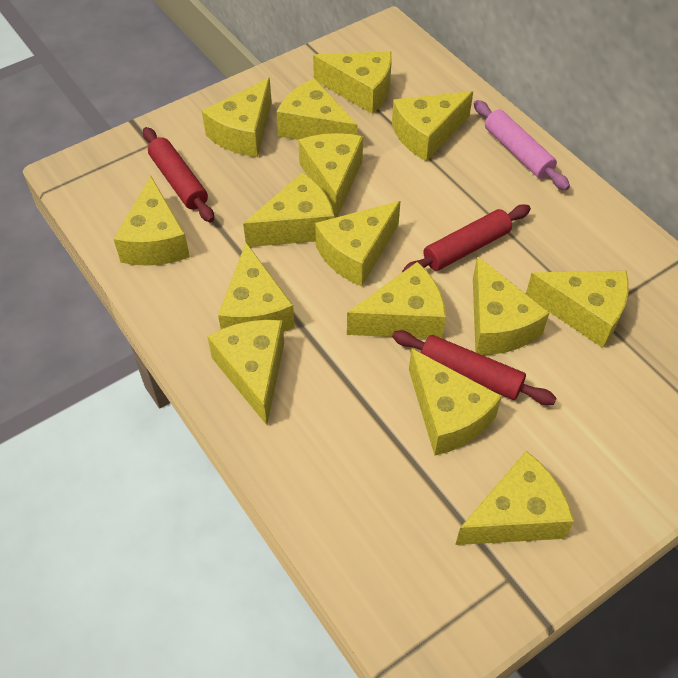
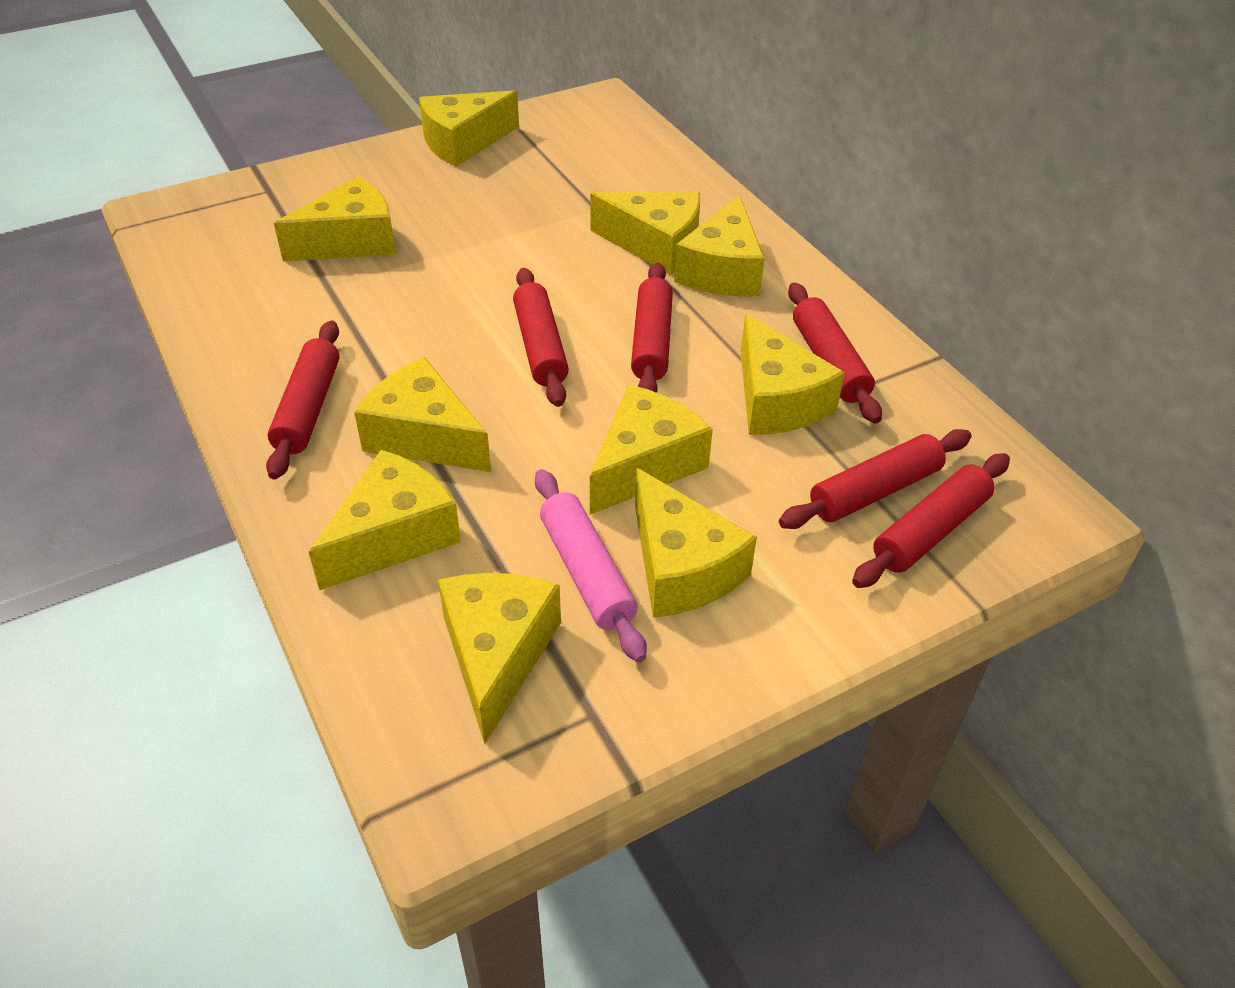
red rolling pin: 3 -> 6
yellow cheese: 15 -> 10

